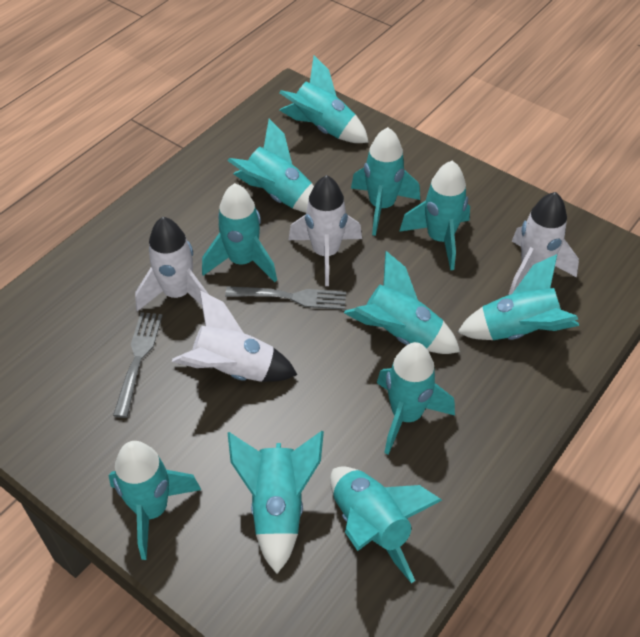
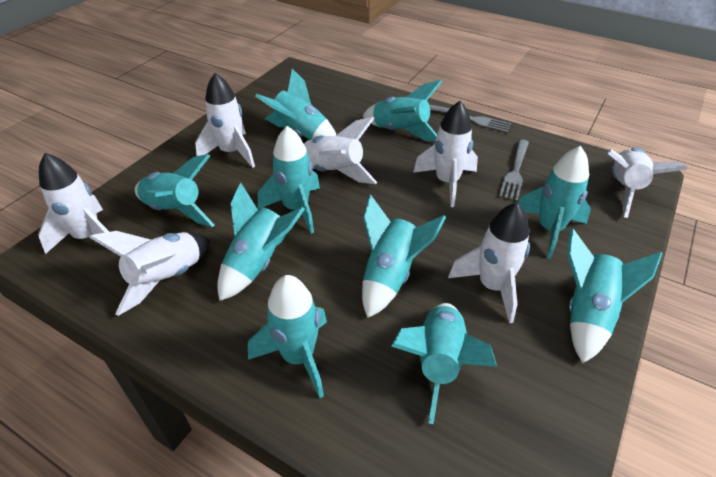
turquoise rocket: 11 -> 10
white rocket: 4 -> 7

